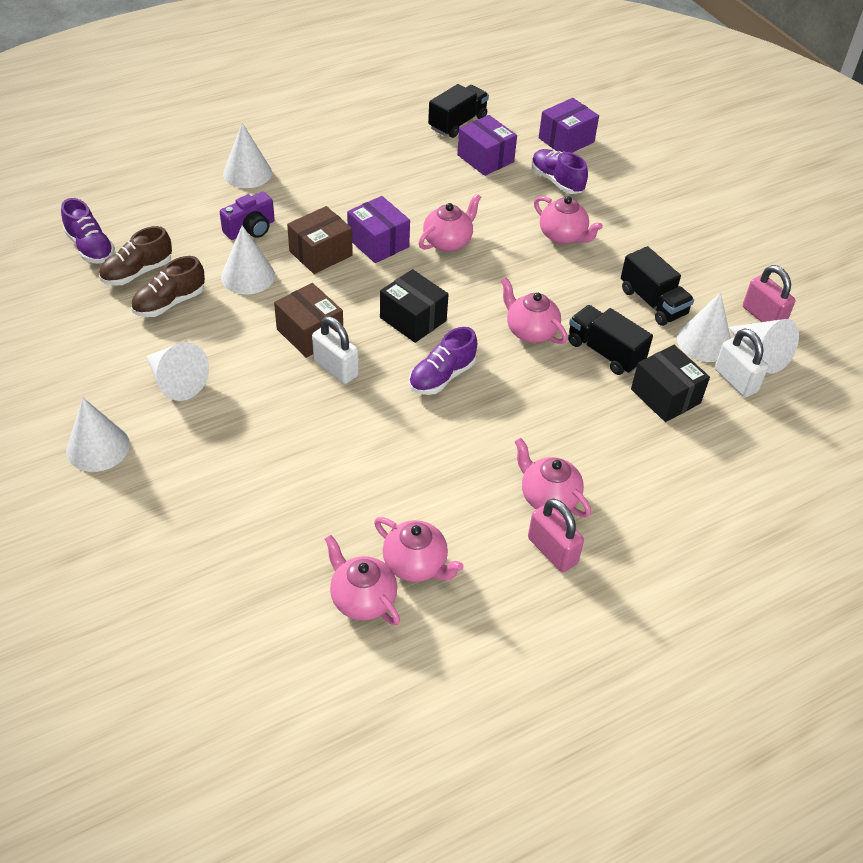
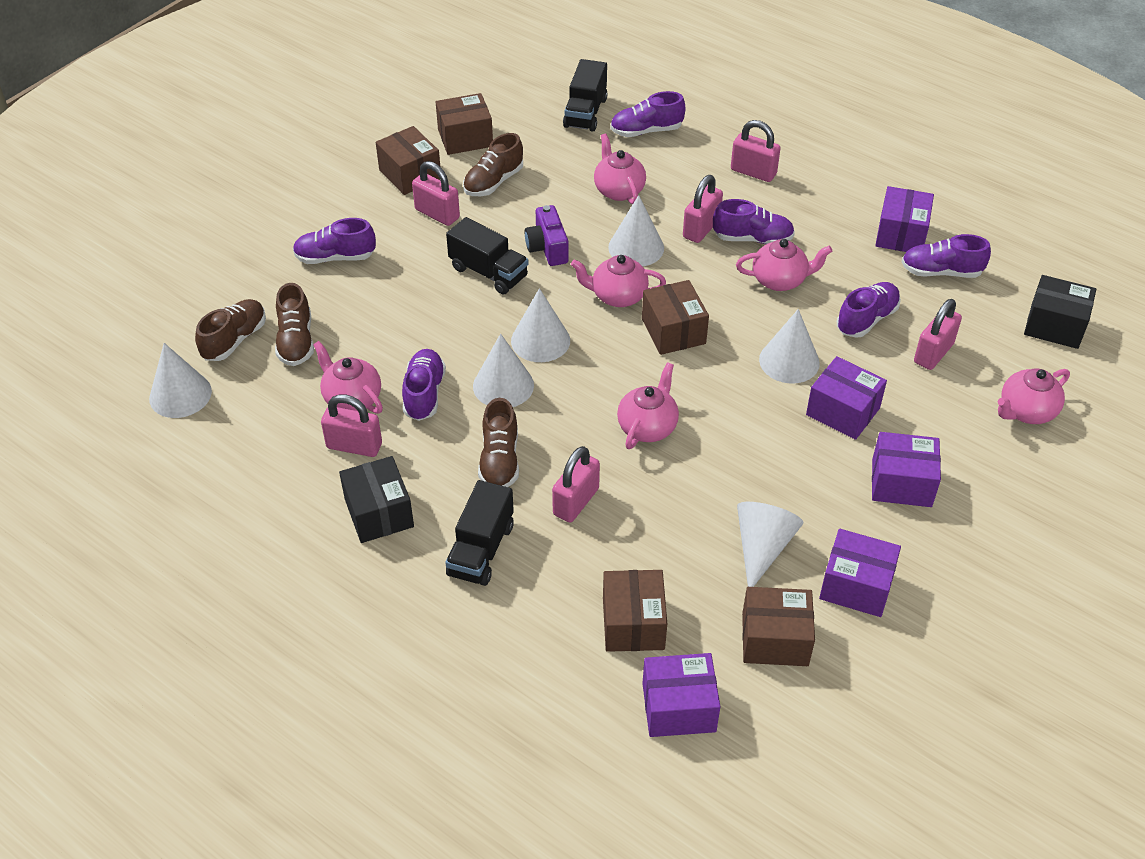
brown box: 2 -> 5
brown shoe: 2 -> 4
pink padlock: 2 -> 6
purple box: 3 -> 5
purple shoe: 3 -> 6
white padlock: 2 -> 0

